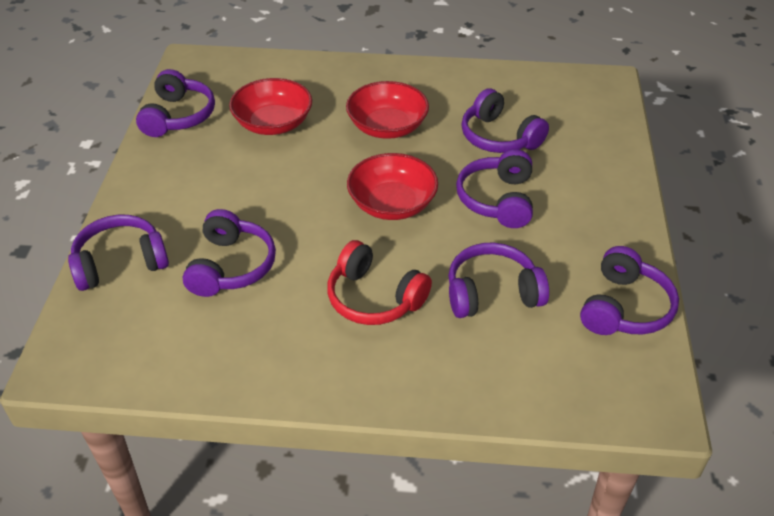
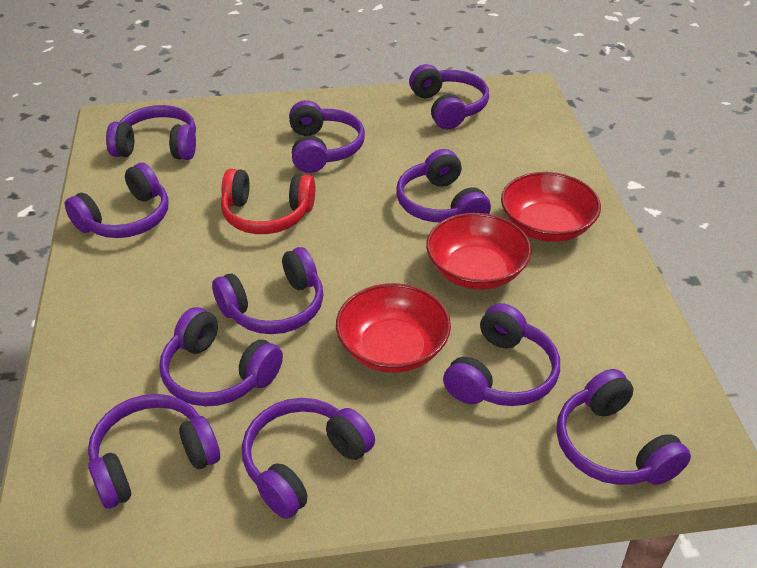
purple headphones: 7 -> 11

